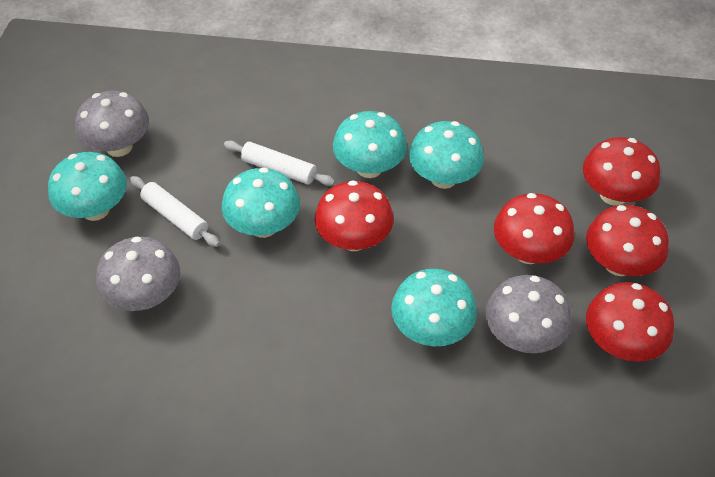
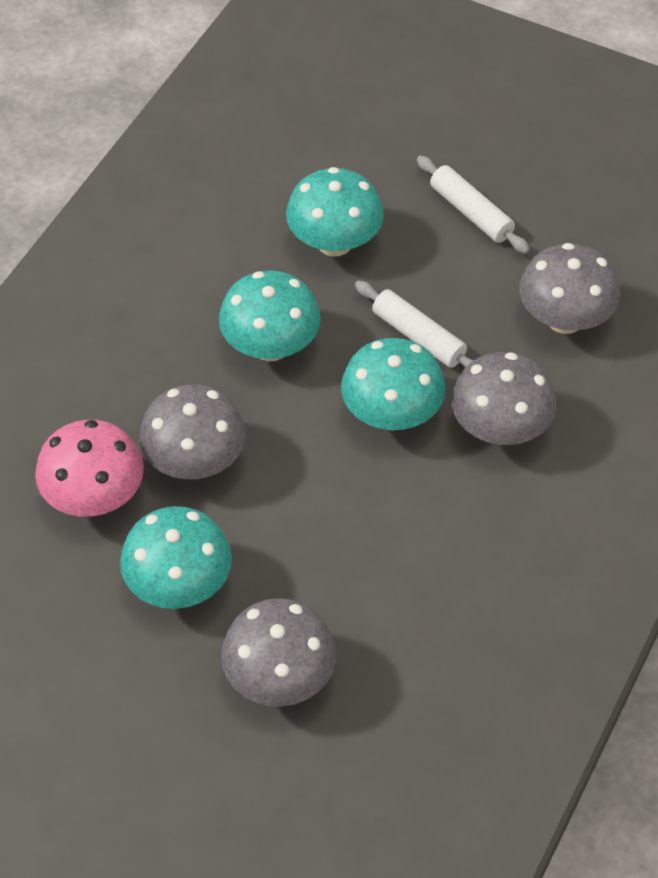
grey mushroom: 3 -> 4
pink mushroom: 0 -> 1
red mushroom: 5 -> 0
turquoise mushroom: 5 -> 4

